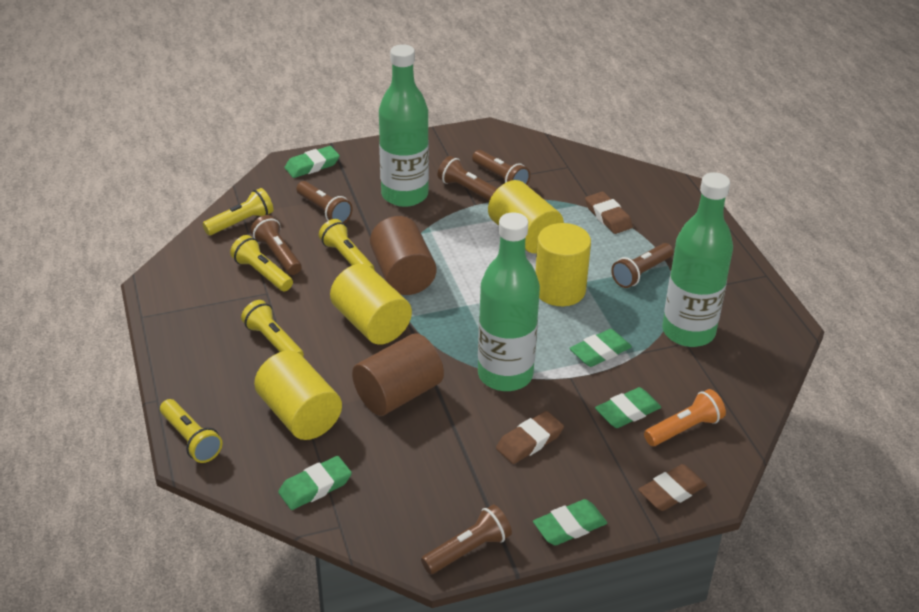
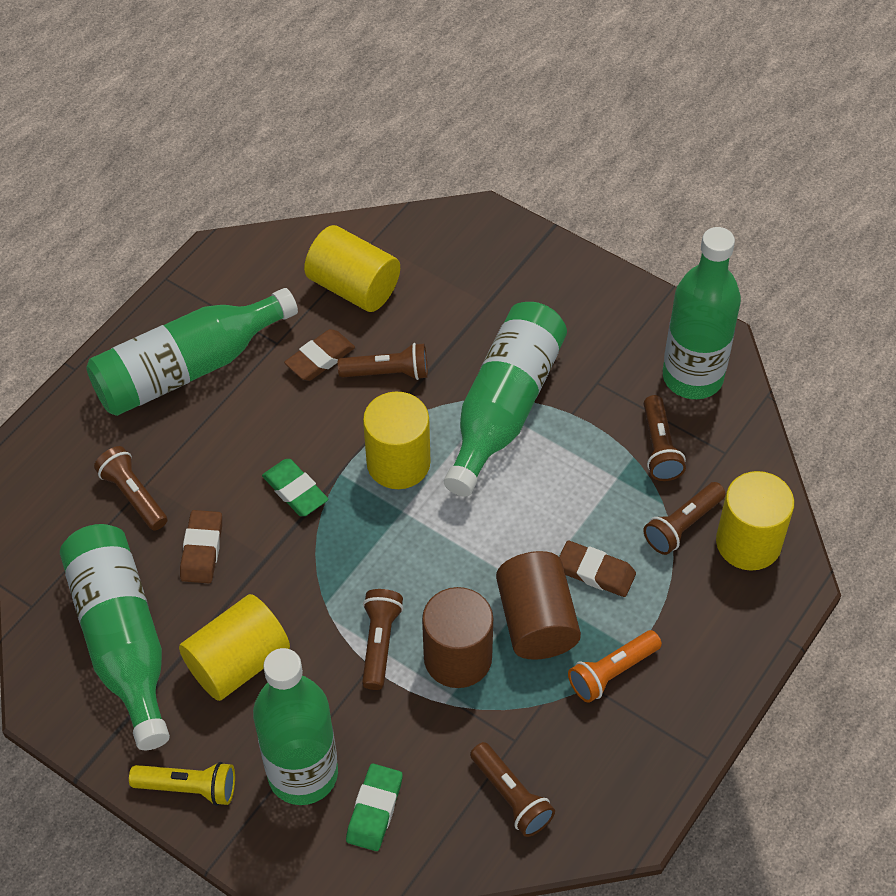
green bottle: 3 -> 5
green eraser: 5 -> 2
yellow flashlight: 5 -> 1

